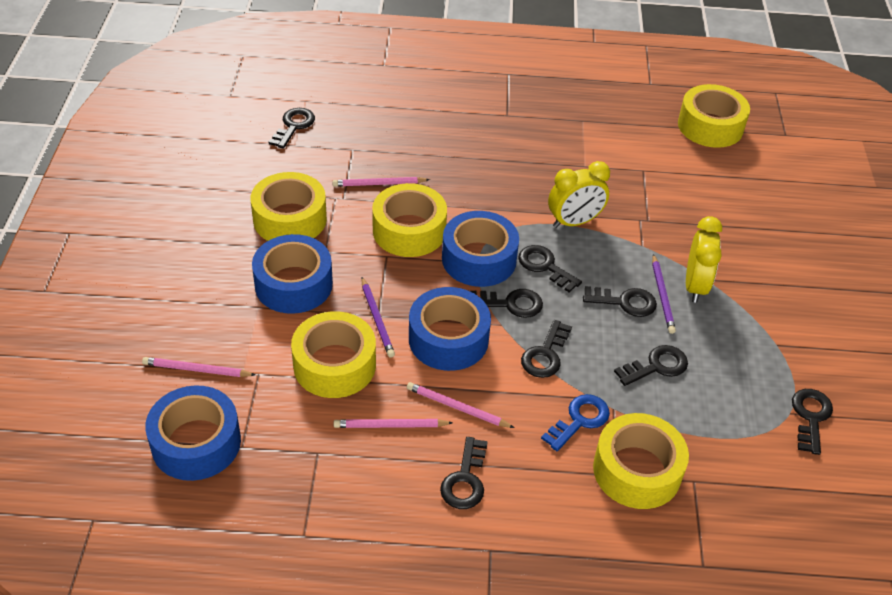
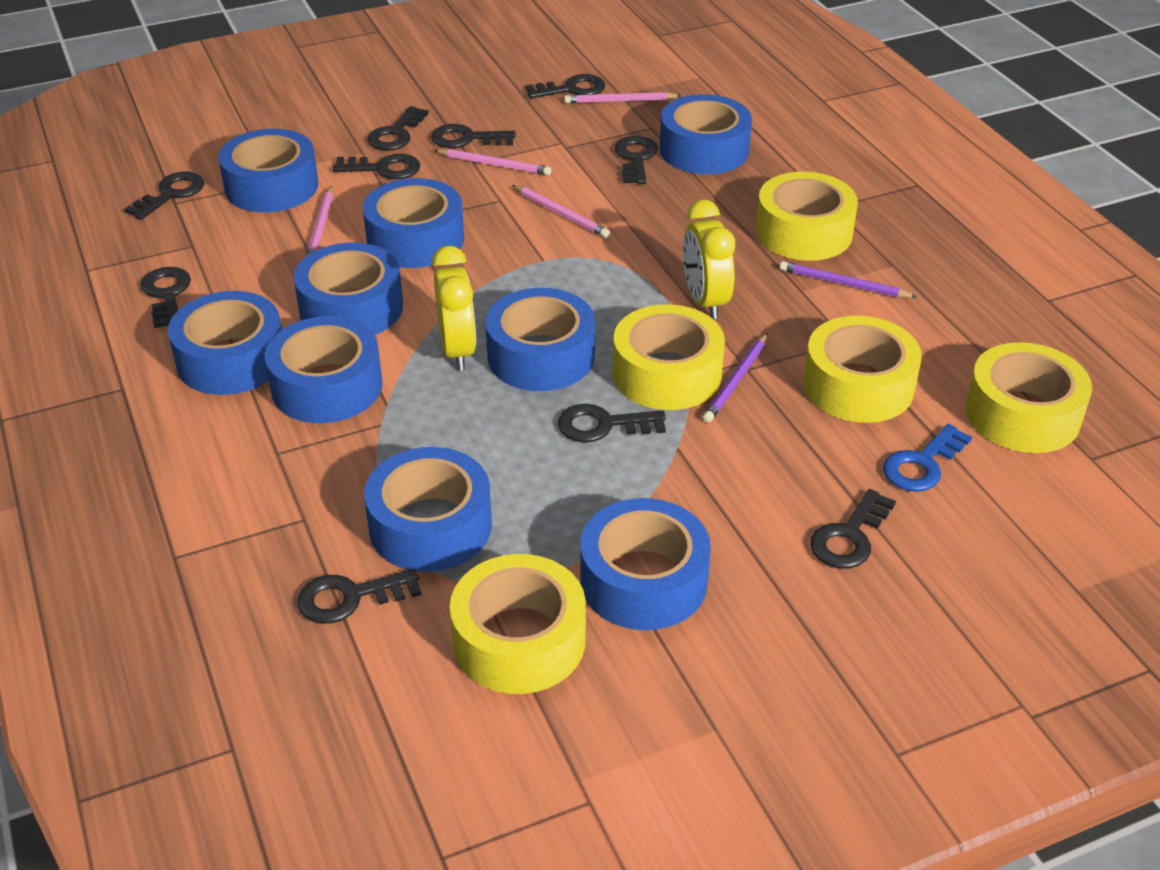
black key: 8 -> 10
blue tape: 4 -> 9

